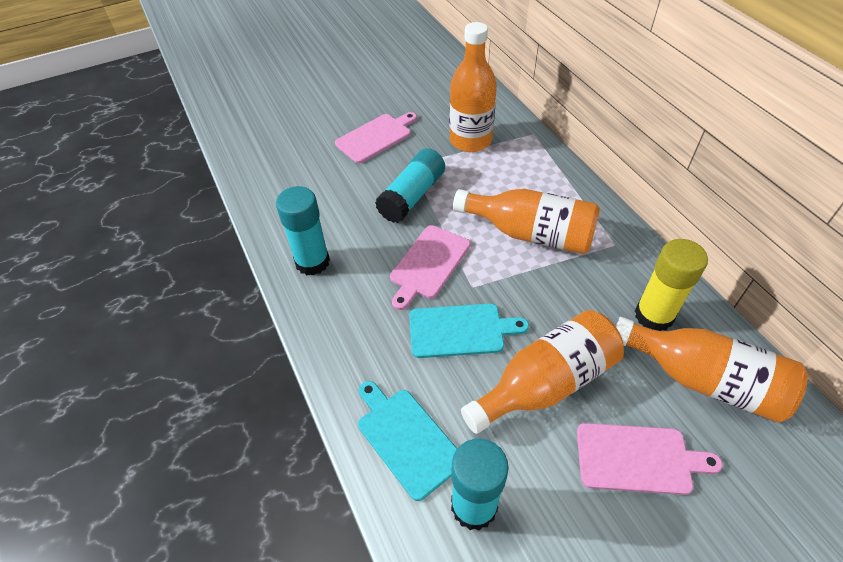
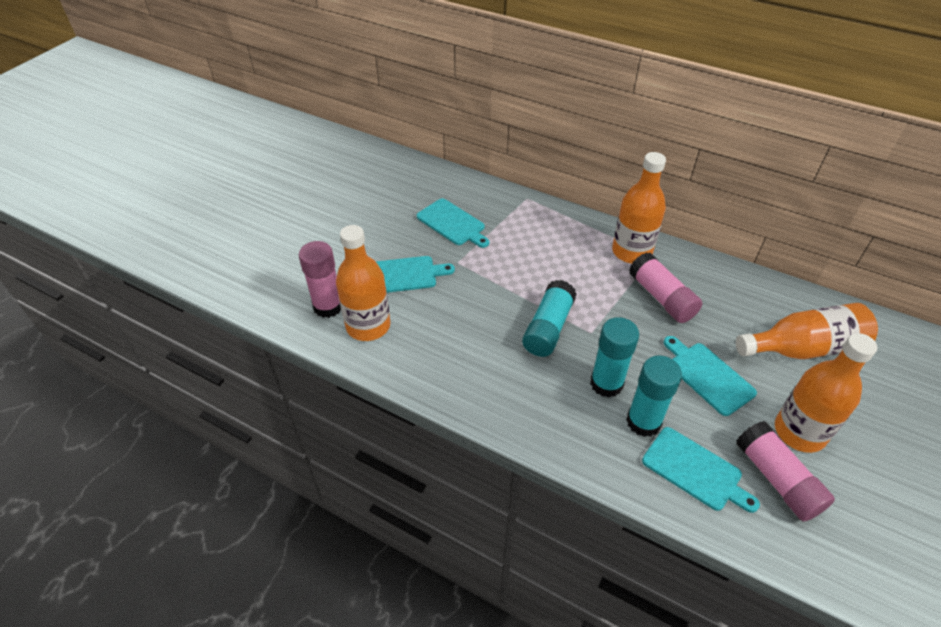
pink cutting board: 3 -> 0
pink glue stick: 0 -> 3
turquoise cutting board: 2 -> 4
yellow glue stick: 1 -> 0

